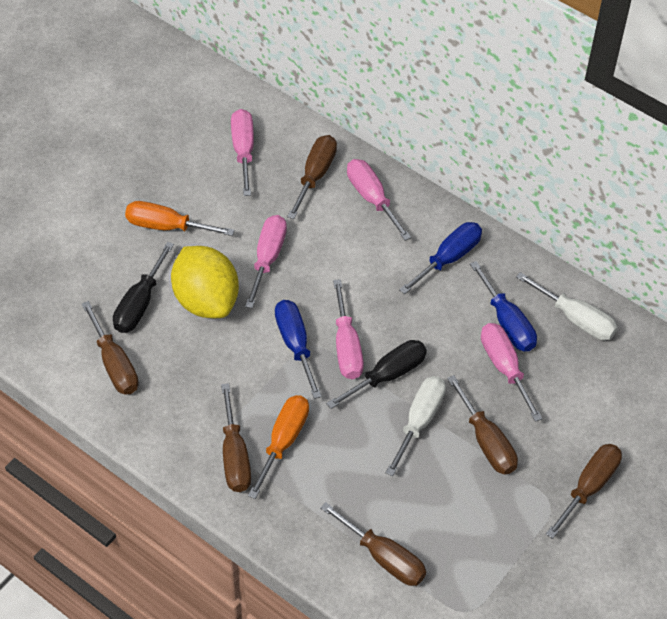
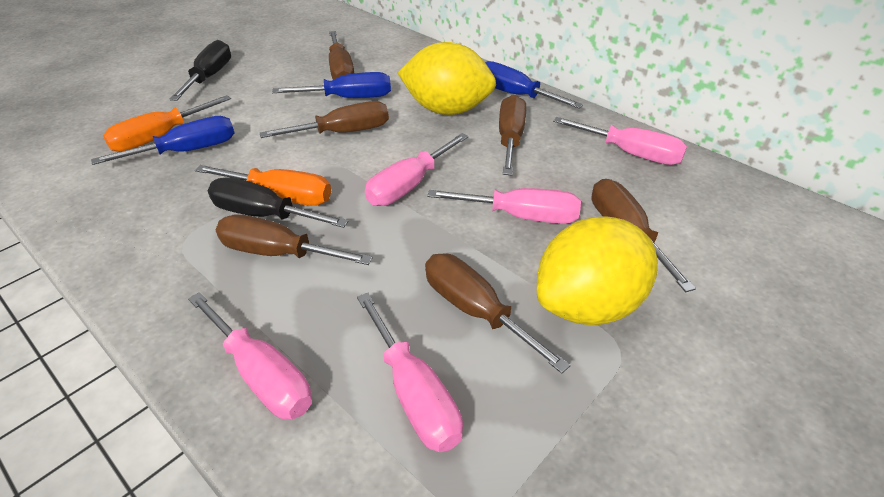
white screwdriver: 2 -> 0
yellow lemon: 1 -> 2

